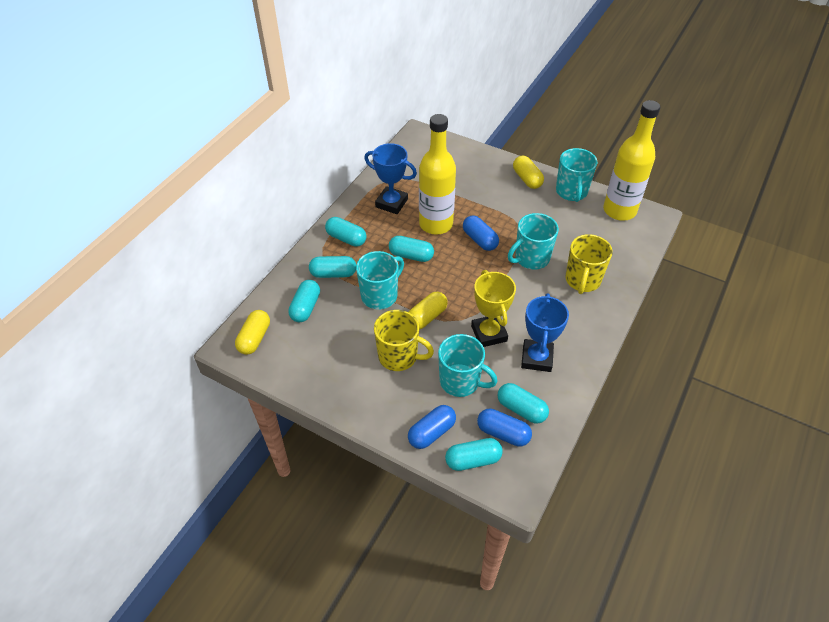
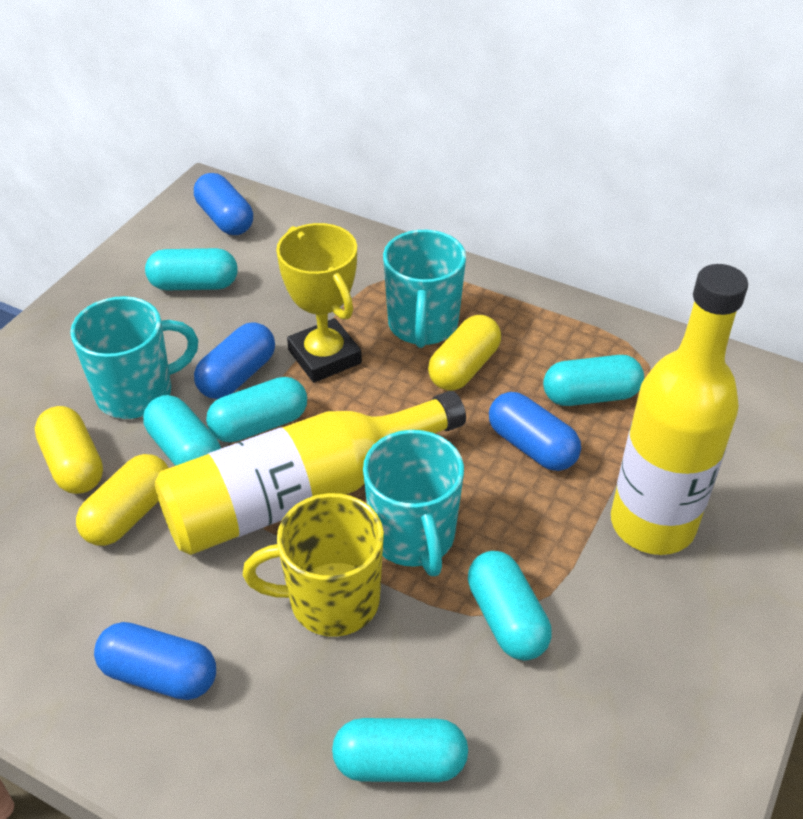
blue capsule: 3 -> 4
blue trophy: 2 -> 0
turquoise mug: 4 -> 3
yellow mug: 2 -> 1

